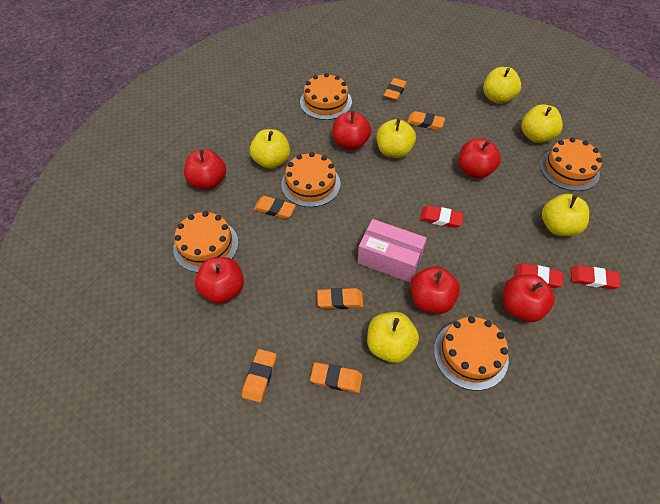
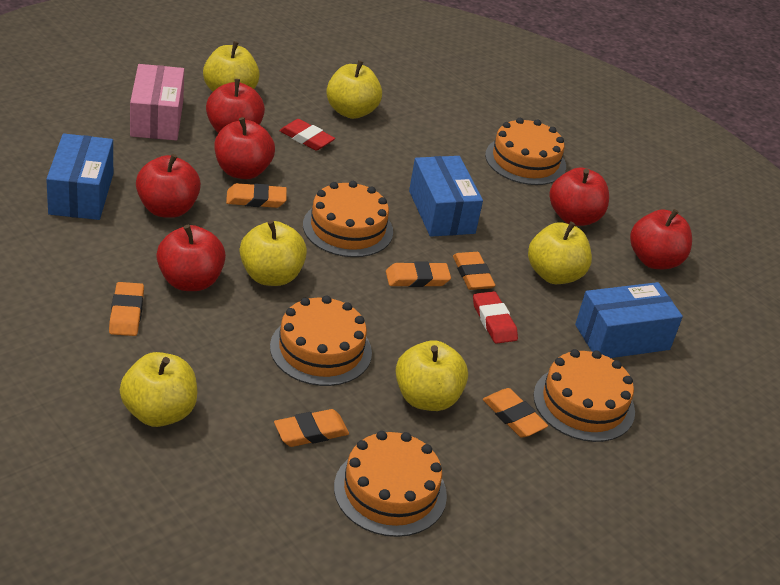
blue box: 0 -> 3
red eraser: 3 -> 2

